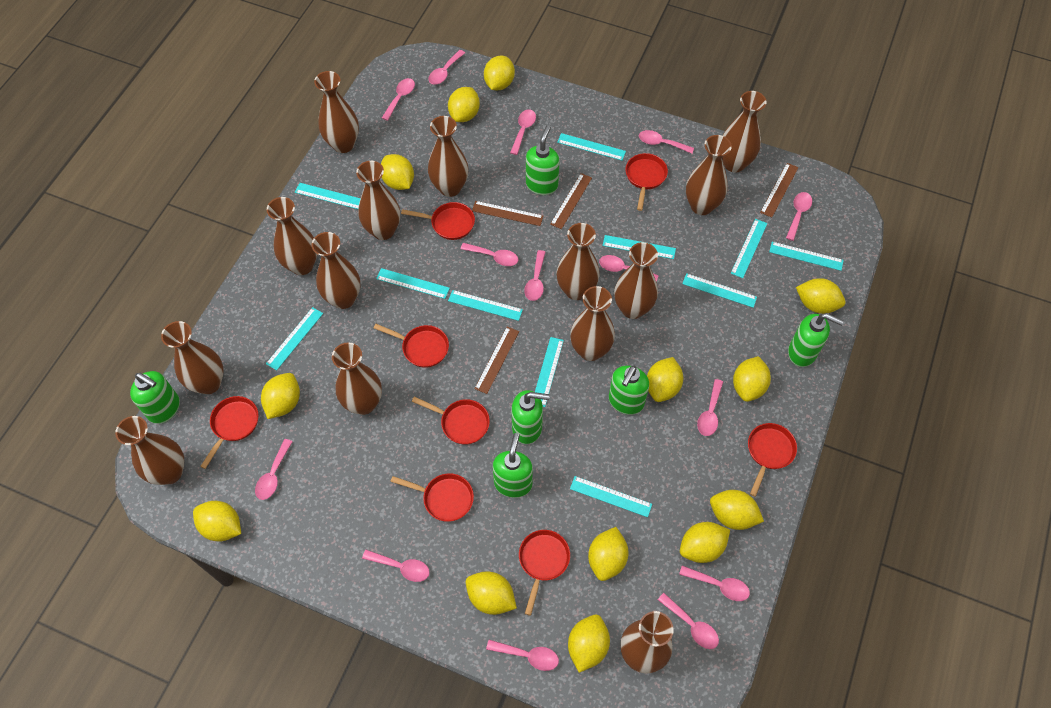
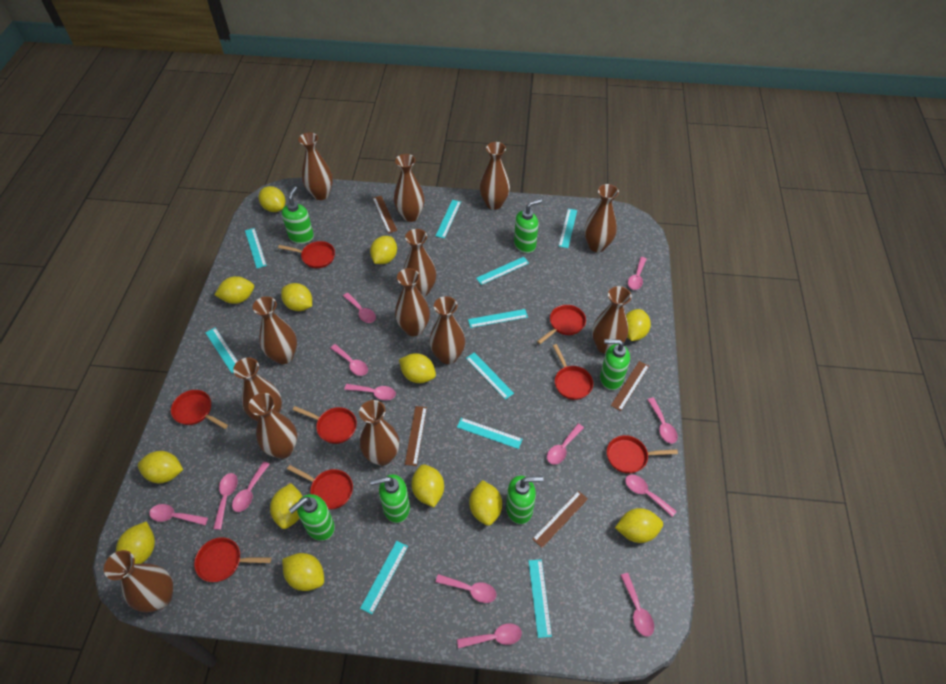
brown vase: 14 -> 13
pink spoon: 14 -> 13
turquoise ruler: 11 -> 10

